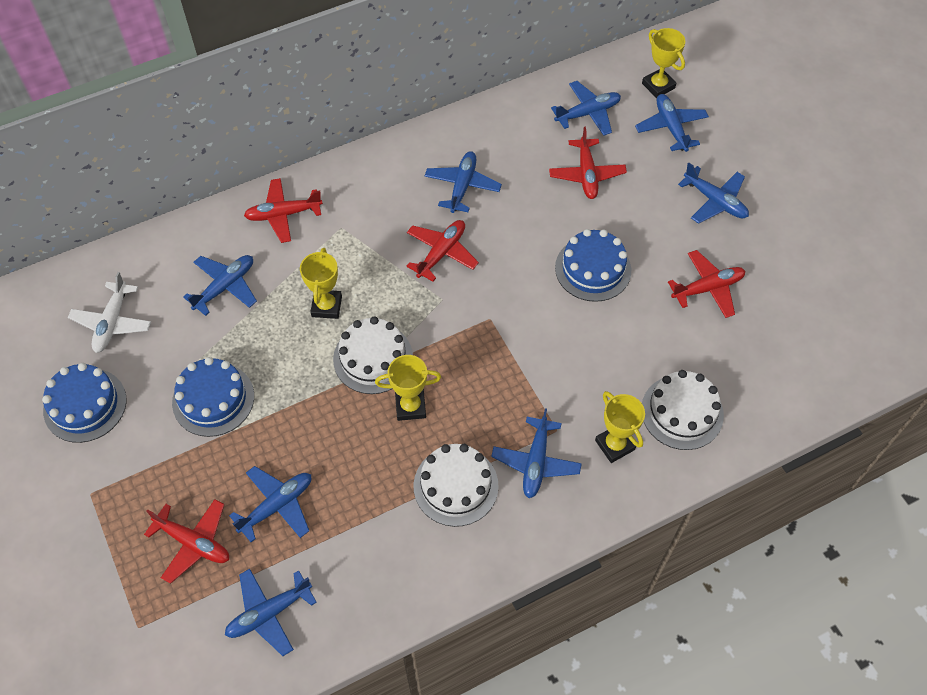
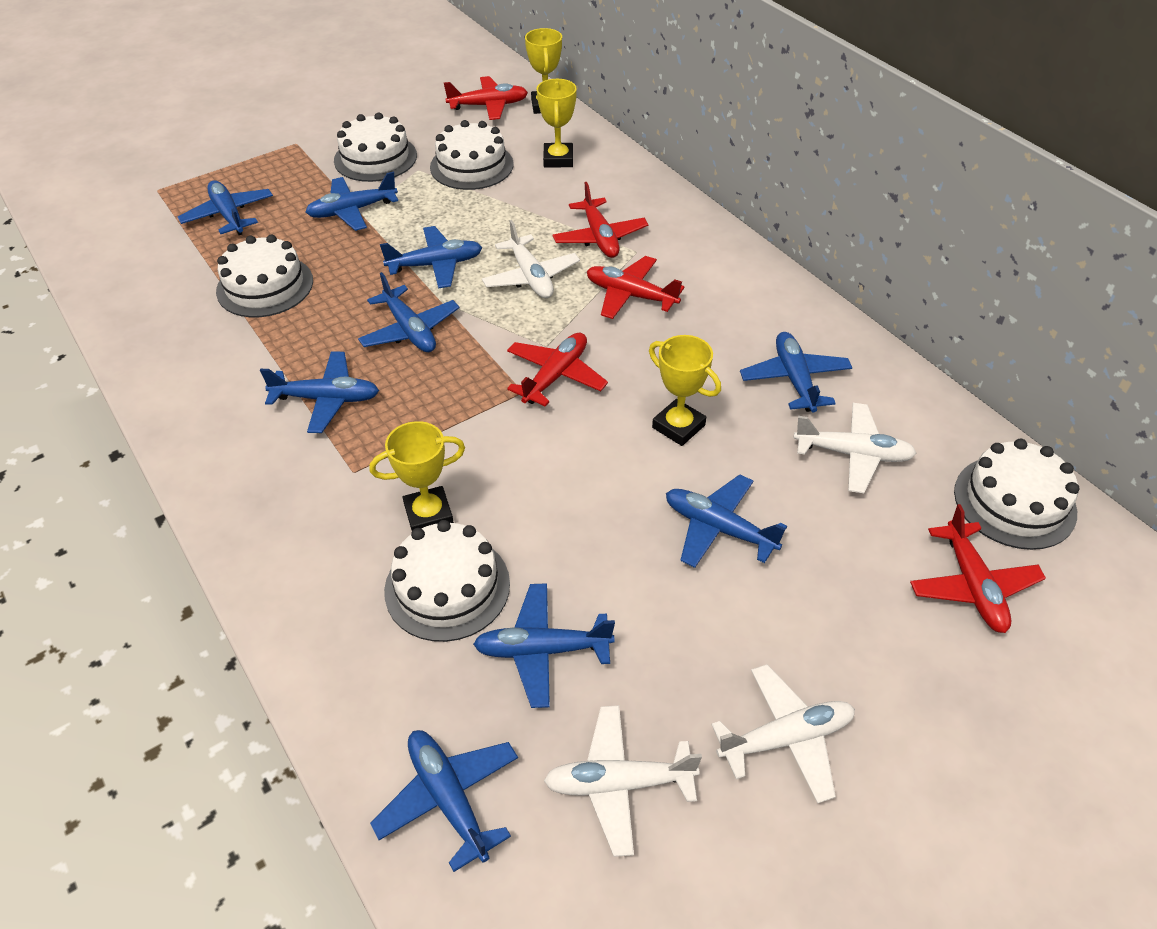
blue cake: 3 -> 0
blue plane: 8 -> 9
white cake: 3 -> 5
white plane: 1 -> 4

